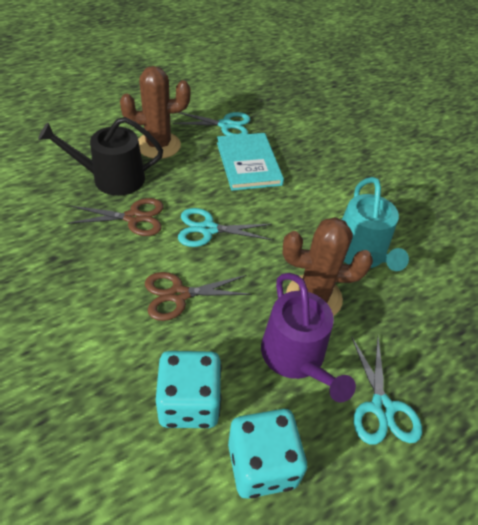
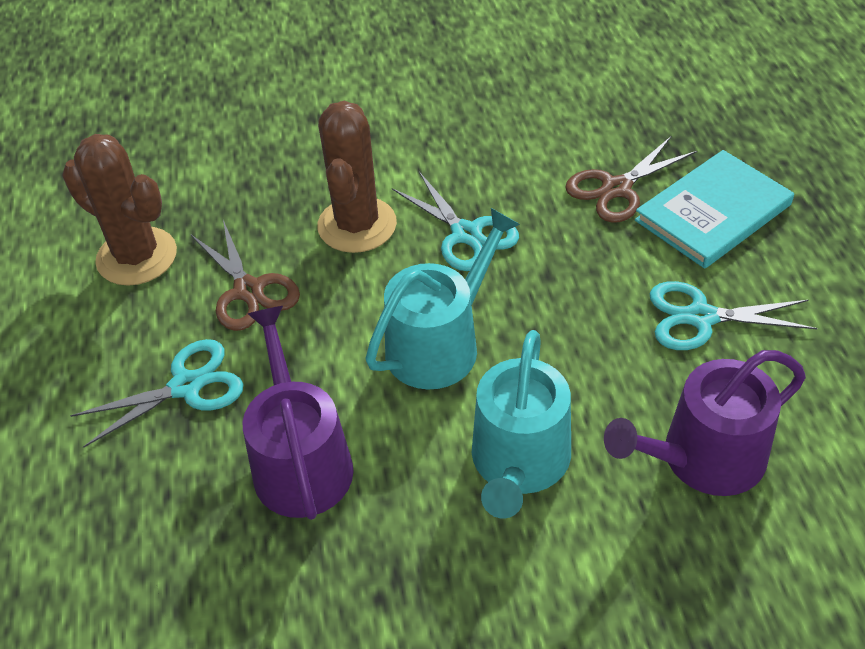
black watering can: 1 -> 0
purple watering can: 1 -> 2
turquoise dice: 2 -> 0
turquoise watering can: 1 -> 2

